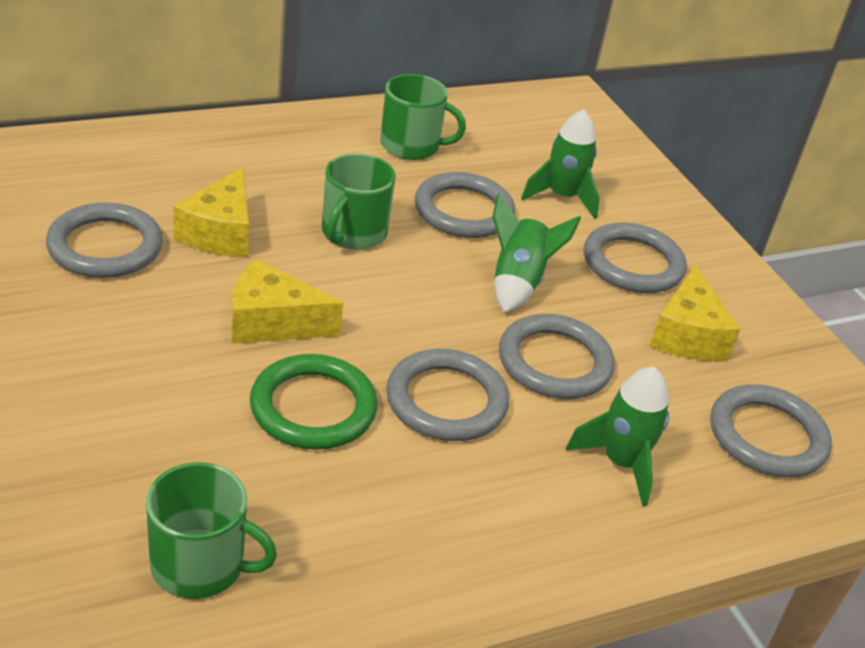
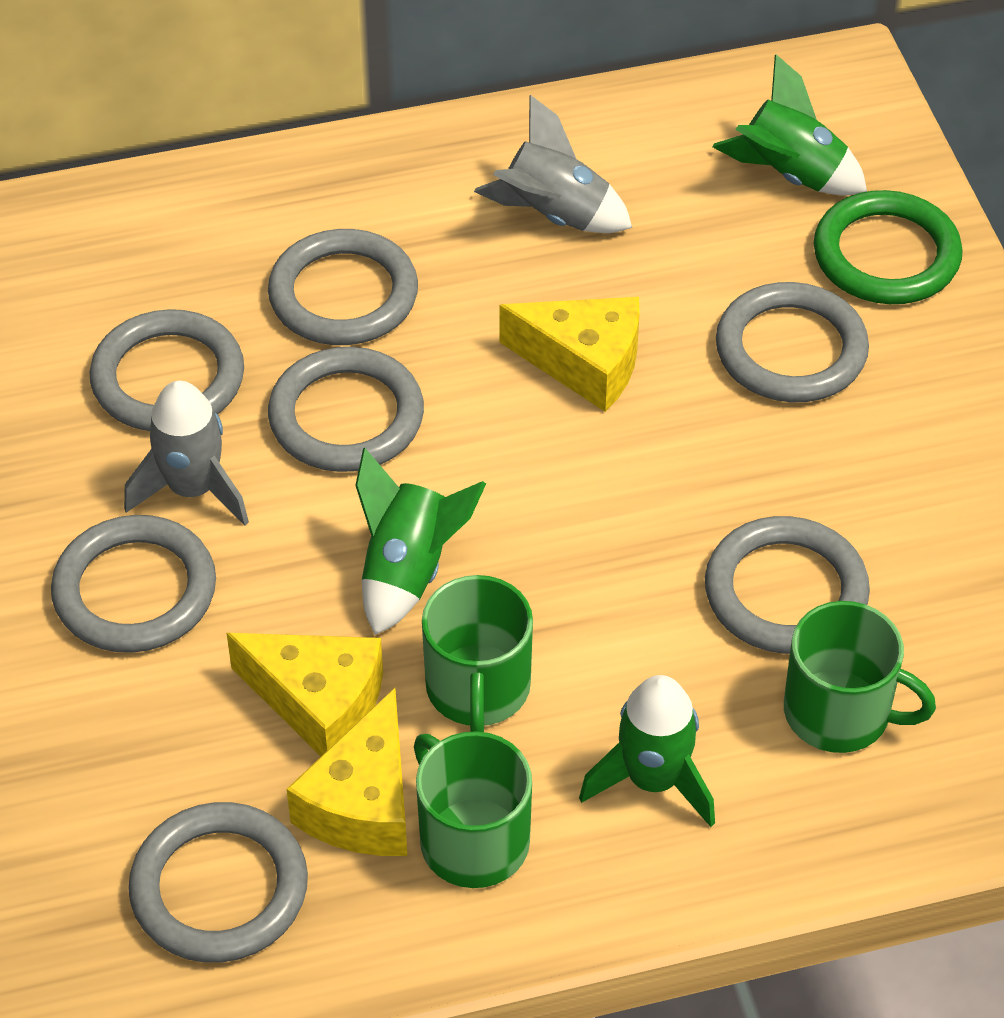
grey ring: 6 -> 7
grey rocket: 0 -> 2

